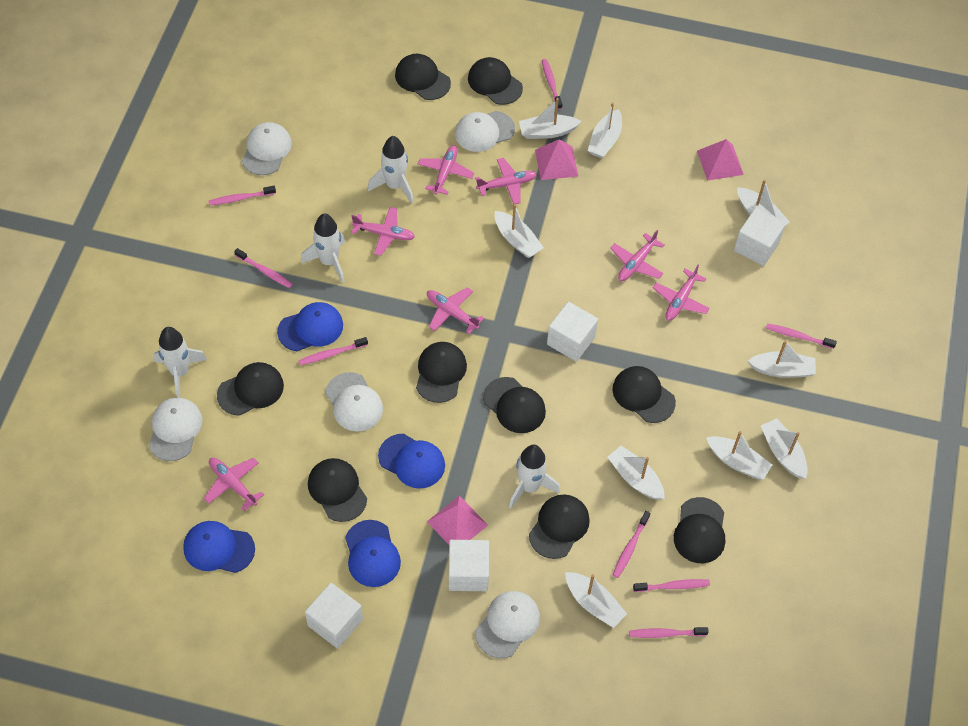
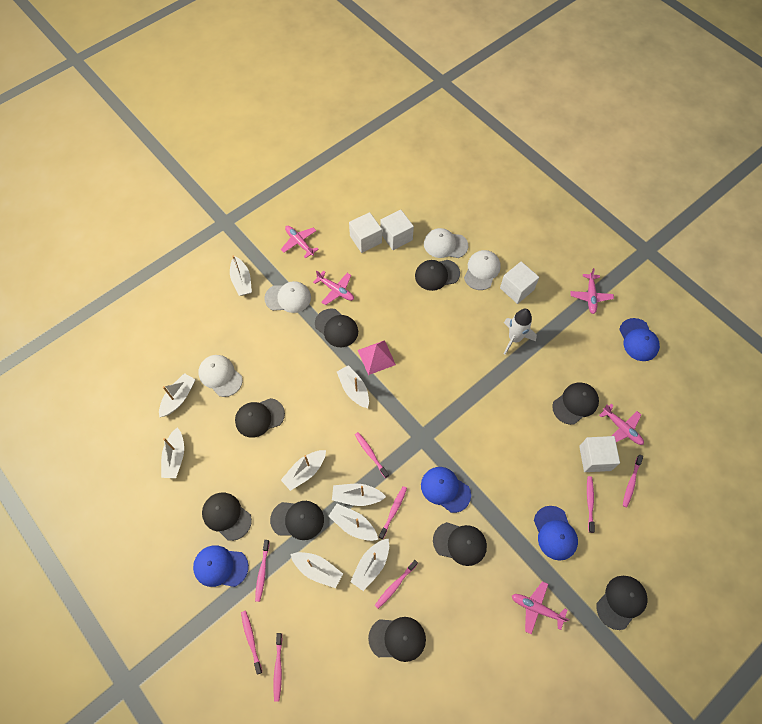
pink plane: 7 -> 5
pink pyramid: 3 -> 1
white cap: 5 -> 4
white rocket: 4 -> 1

